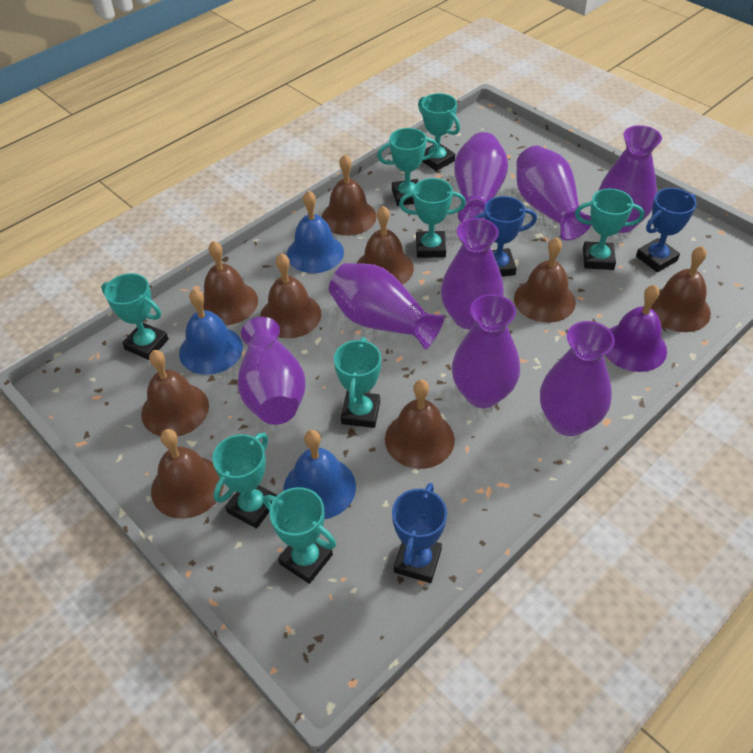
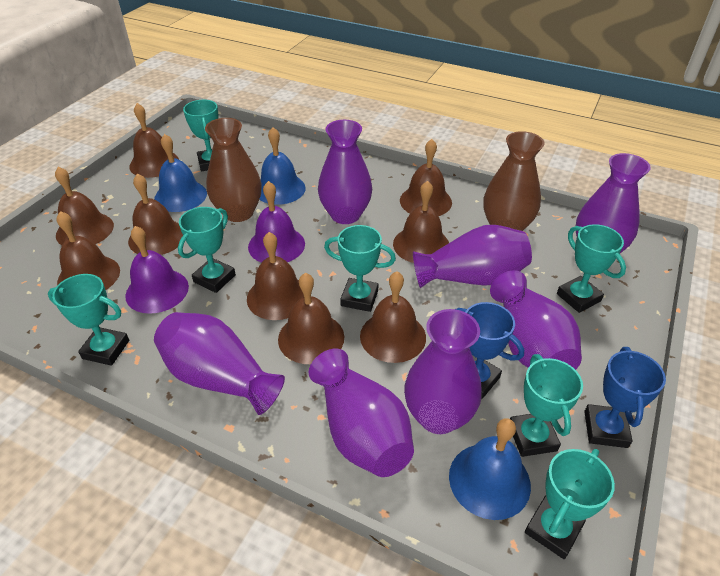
blue trophy: 3 -> 2
brown vase: 0 -> 2
purple bell: 1 -> 2
purple vase: 8 -> 7
turquoise trophy: 8 -> 7

